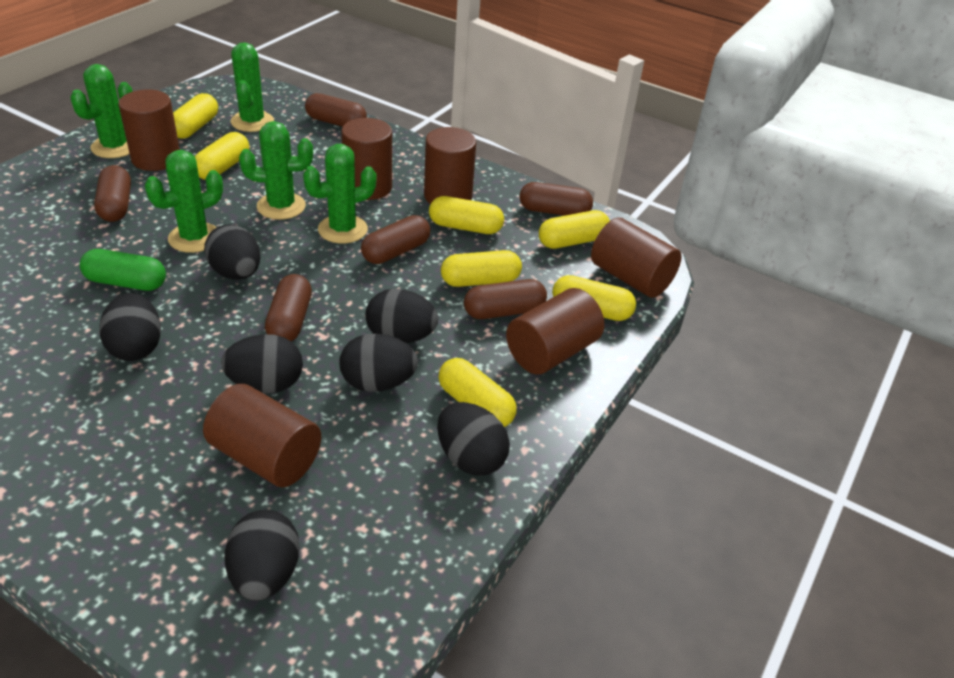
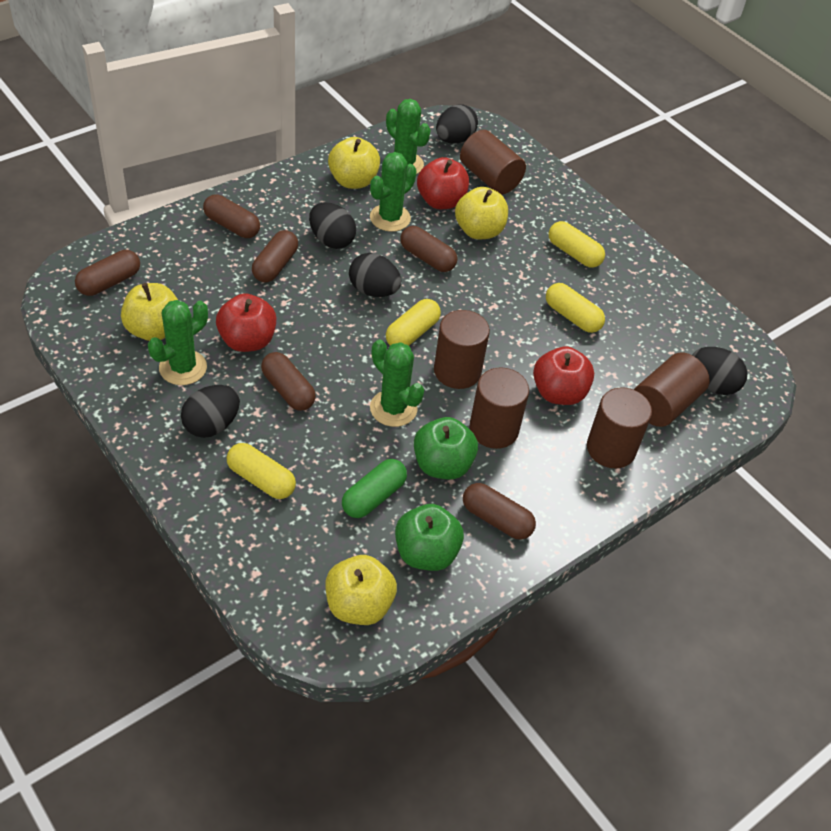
black egg: 7 -> 5
brown cylinder: 6 -> 5
green apple: 0 -> 2
green cactus: 5 -> 4
red apple: 0 -> 3
yellow apple: 0 -> 4
yellow capsule: 7 -> 4

